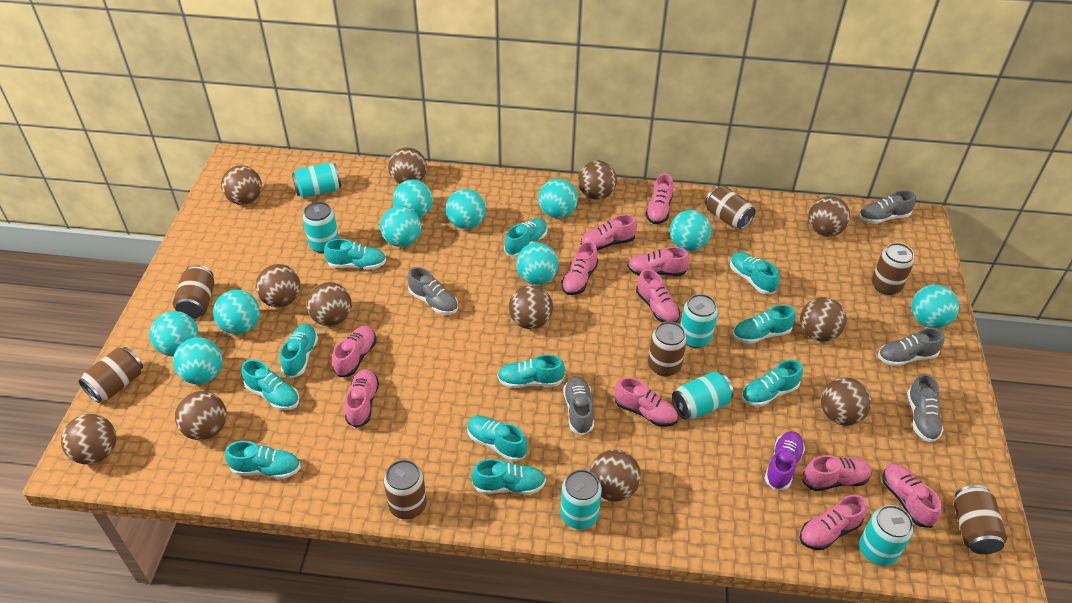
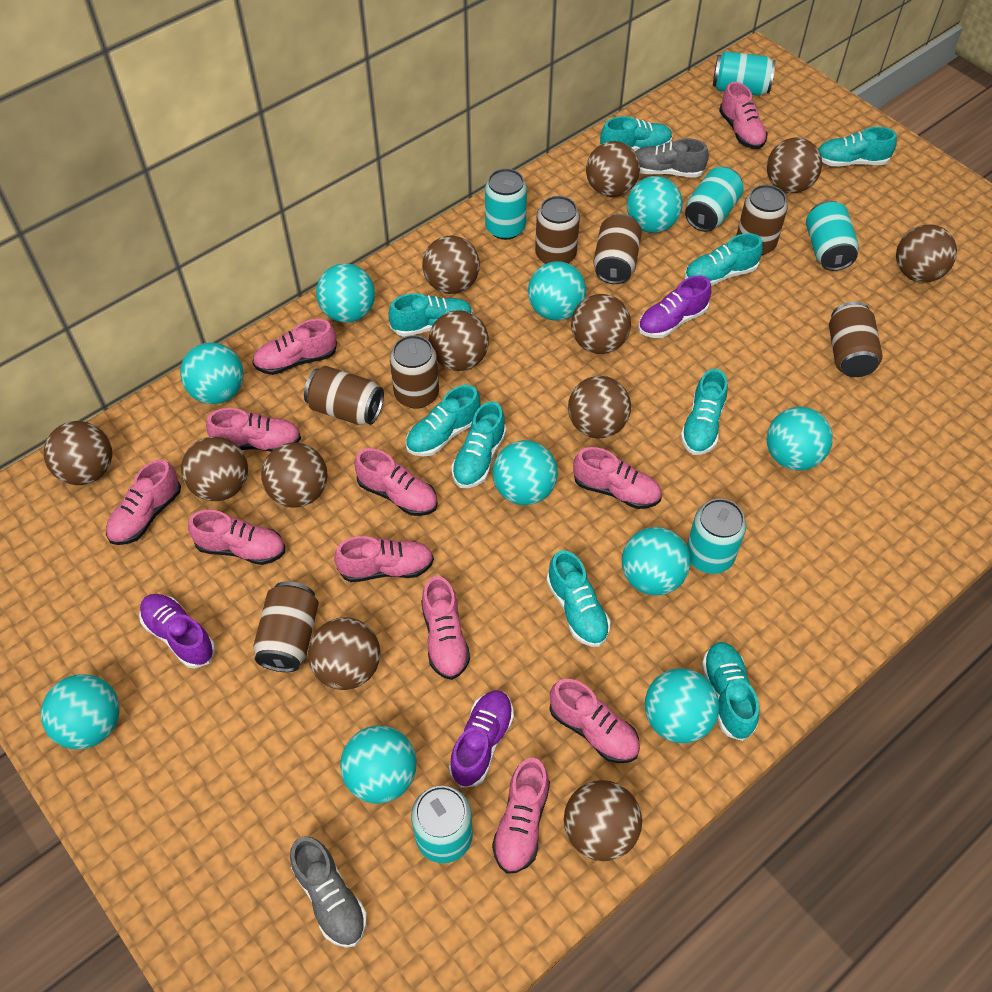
grey shoe: 5 -> 2
purple shoe: 1 -> 3
turquoise shoe: 11 -> 9

